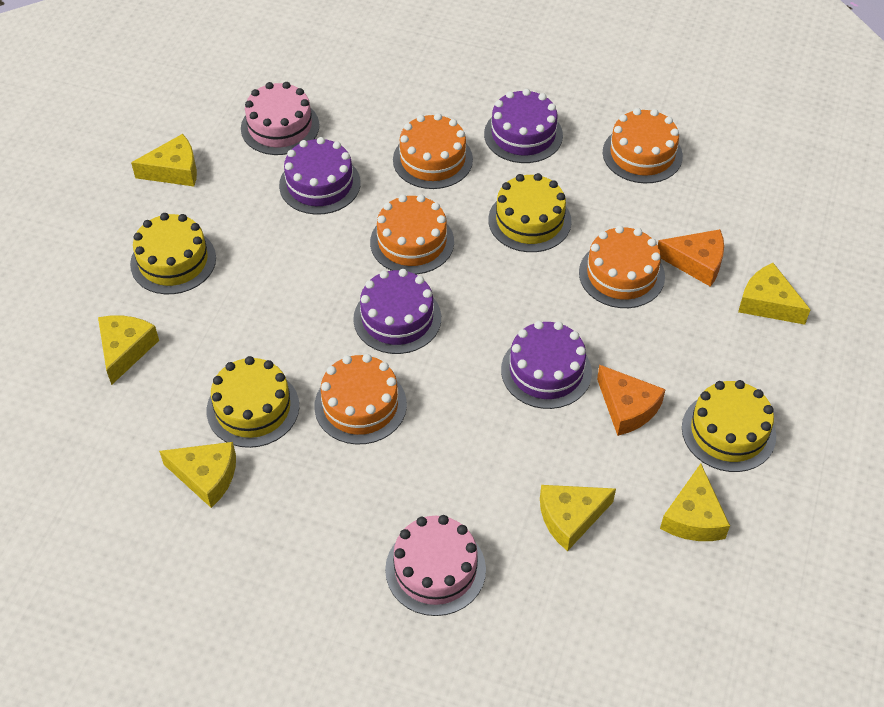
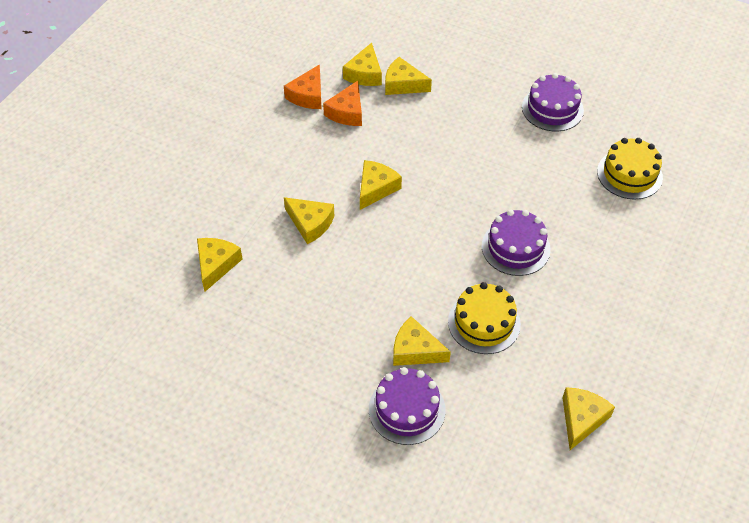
orange cake: 5 -> 0
pink cake: 2 -> 0
purple cake: 4 -> 3
yellow cake: 4 -> 2
yellow cheese: 6 -> 7

